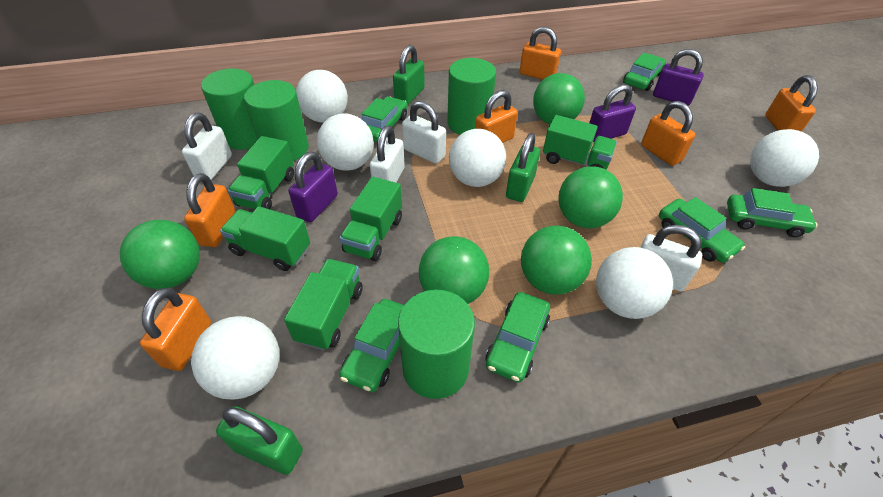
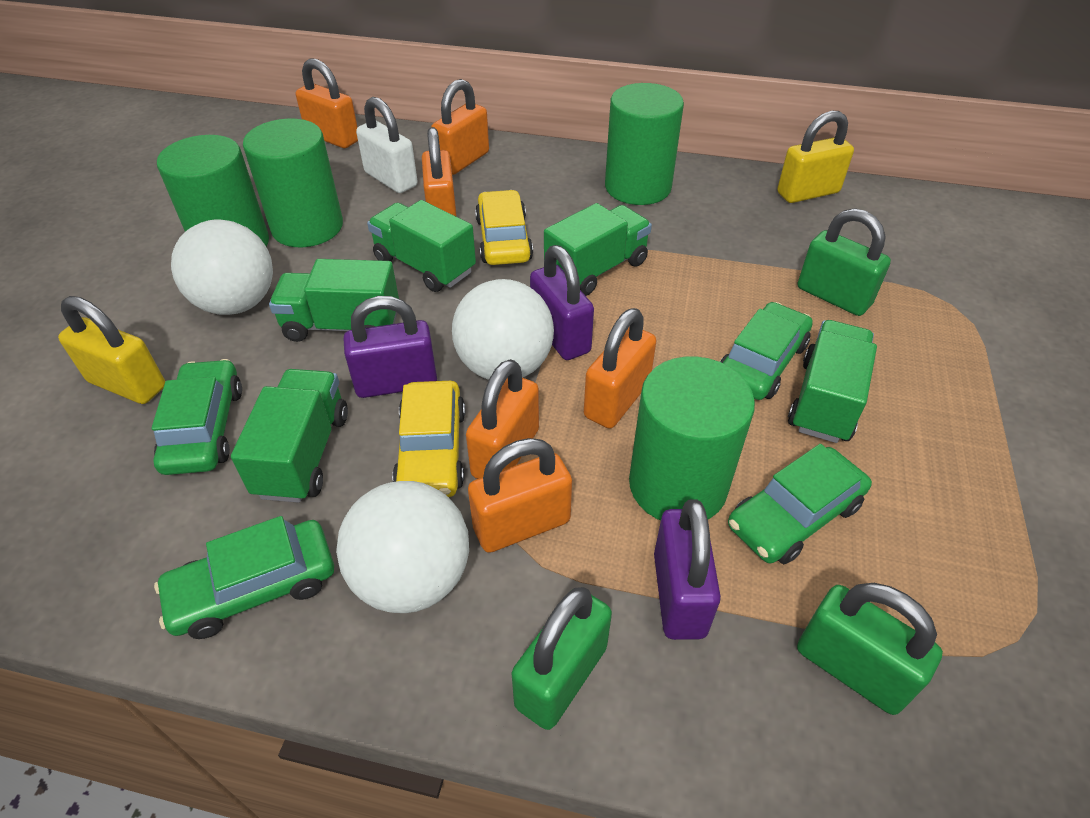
green ball: 5 -> 0
green car: 6 -> 4
white ball: 6 -> 3
white padlock: 4 -> 1
yellow car: 0 -> 2
yellow padlock: 0 -> 2

